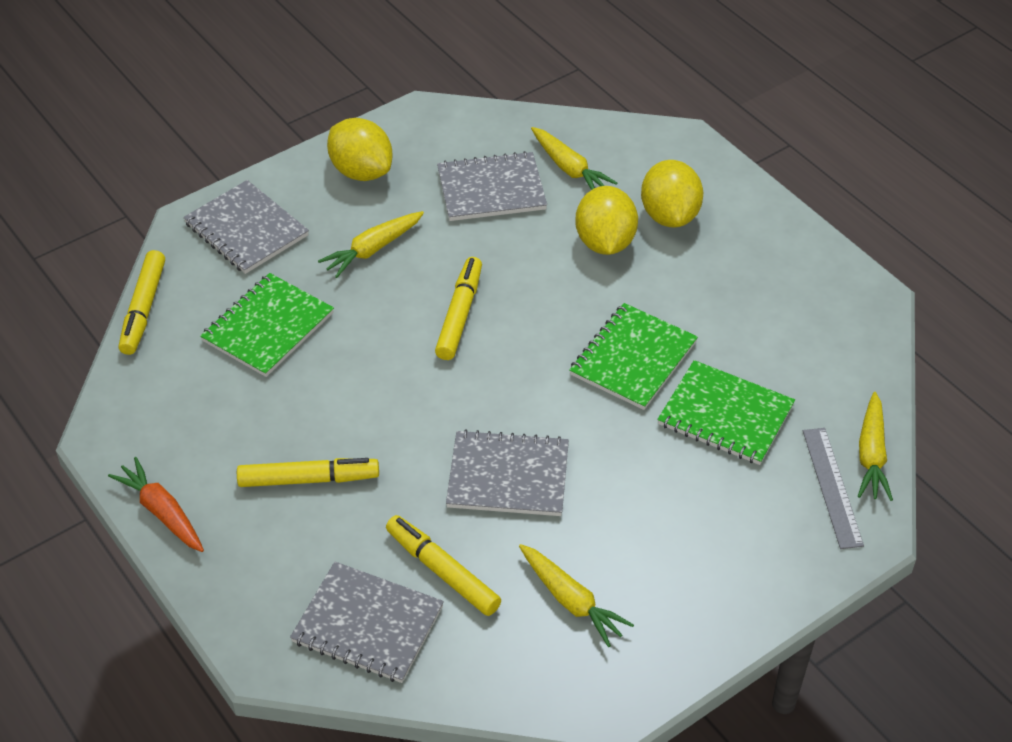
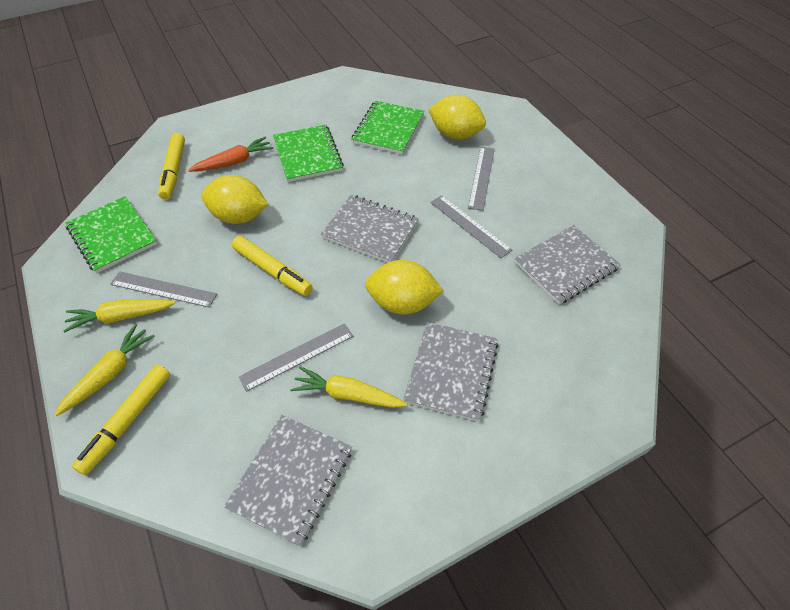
grey ruler: 1 -> 4
yellow carrot: 4 -> 3
yellow marker: 4 -> 3

